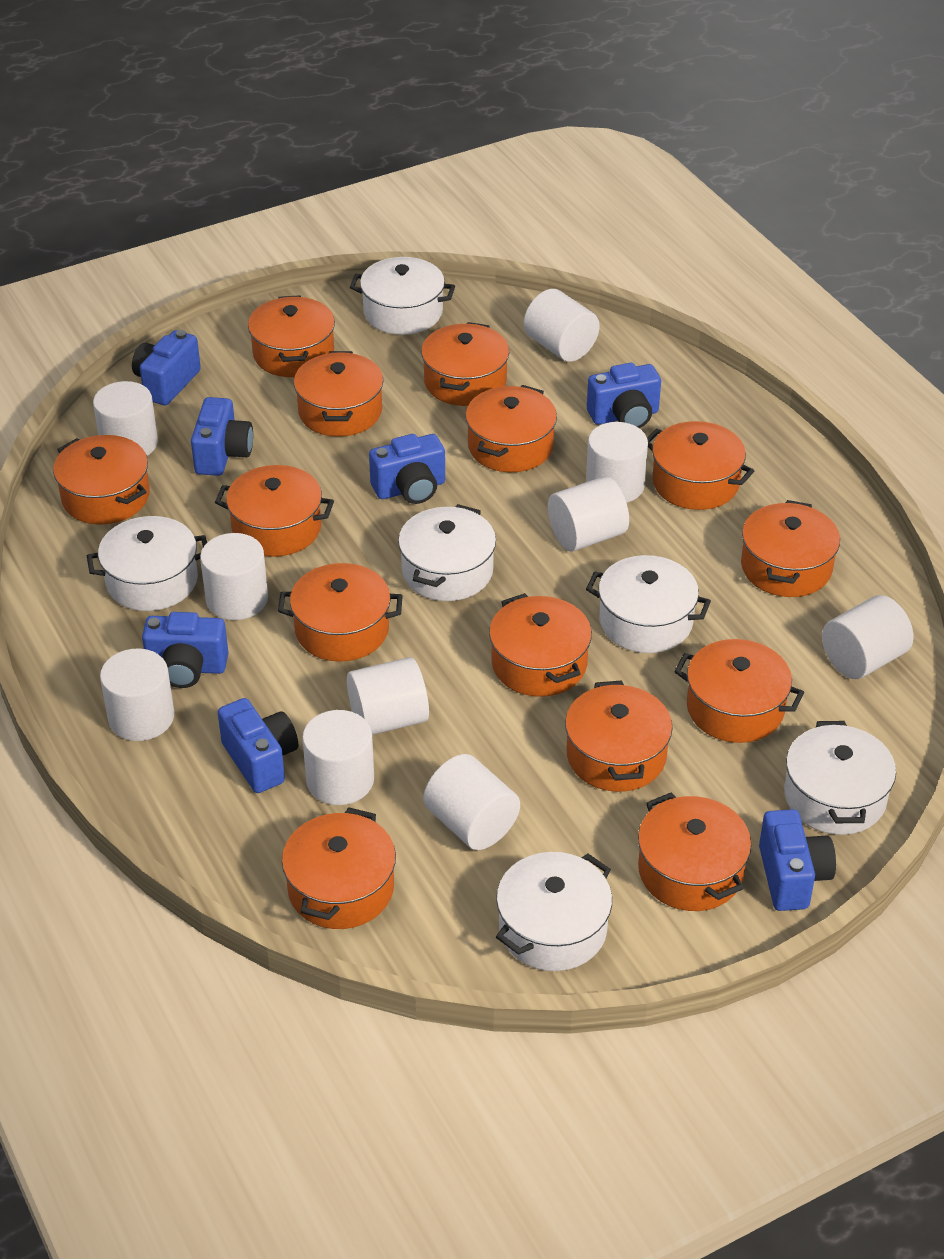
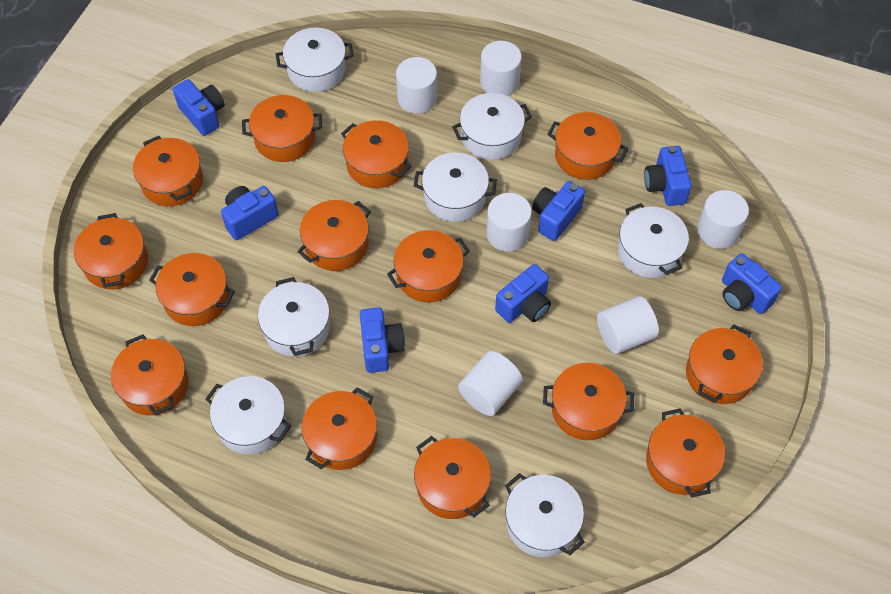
white cylinder: 10 -> 6
white pot: 6 -> 7

